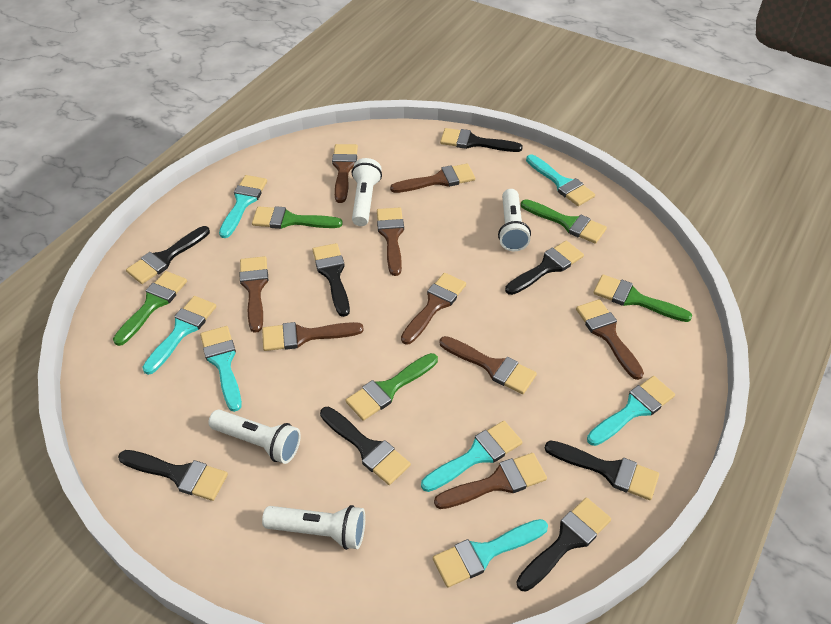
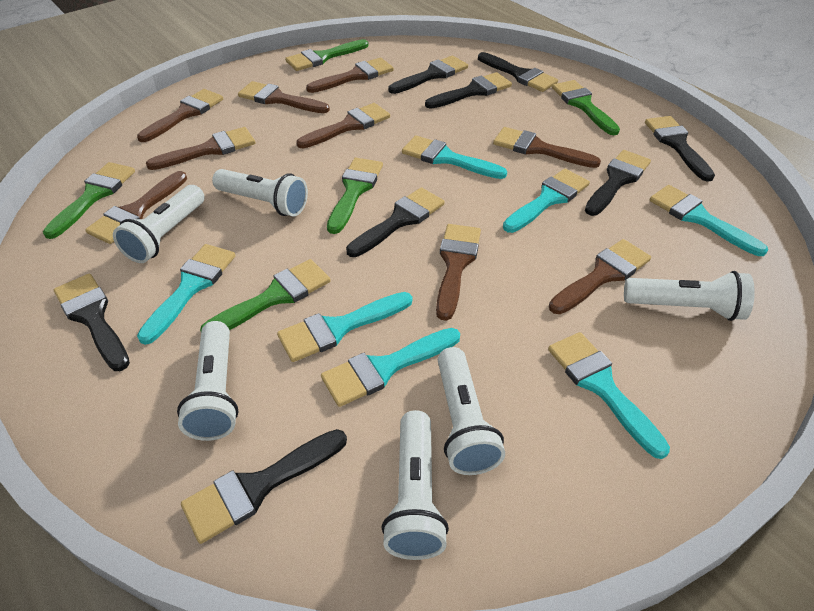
white flashlight: 4 -> 6

